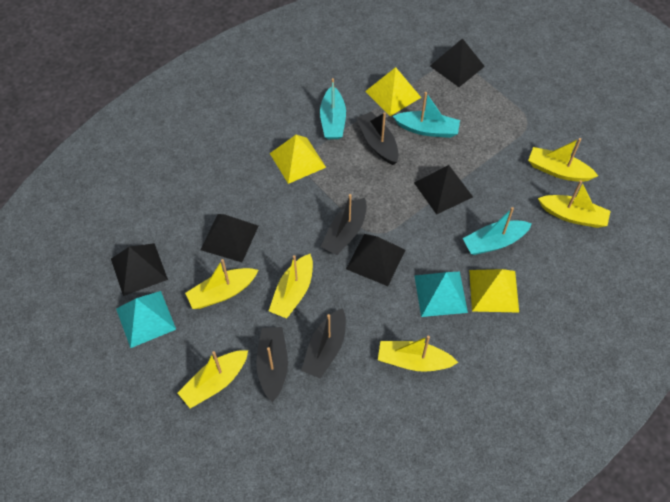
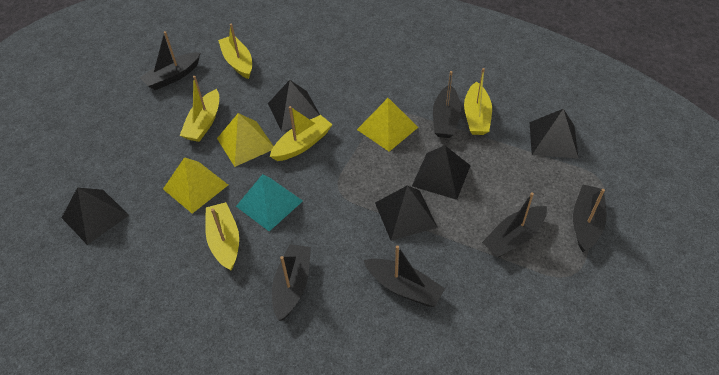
black boat: 4 -> 6
turquoise boat: 3 -> 0
turquoise pyramid: 2 -> 1
yellow boat: 6 -> 5

